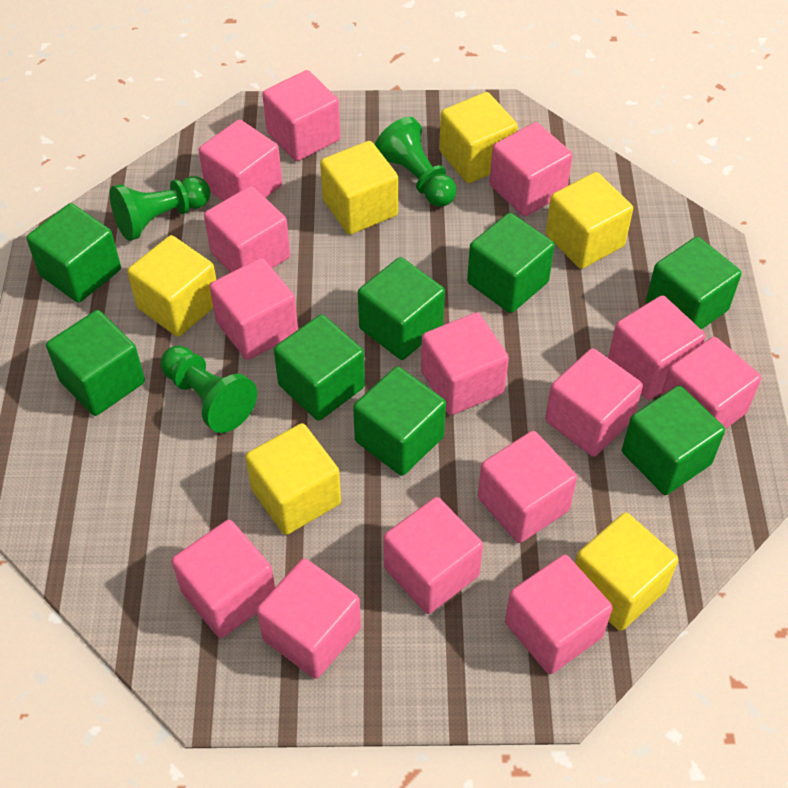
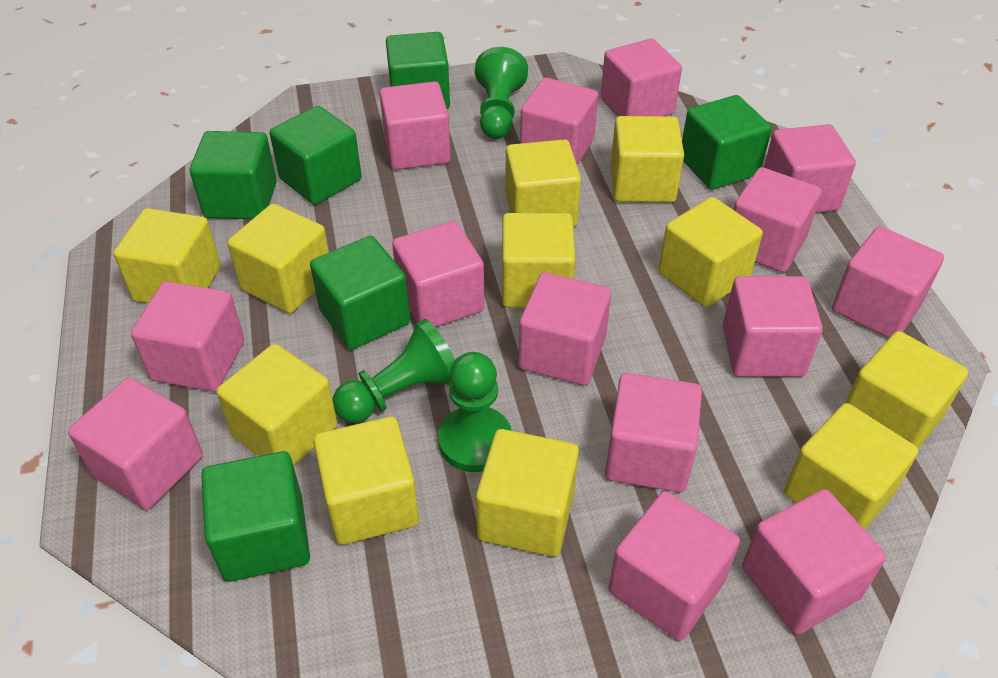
green cube: 8 -> 6
yellow cube: 6 -> 11

